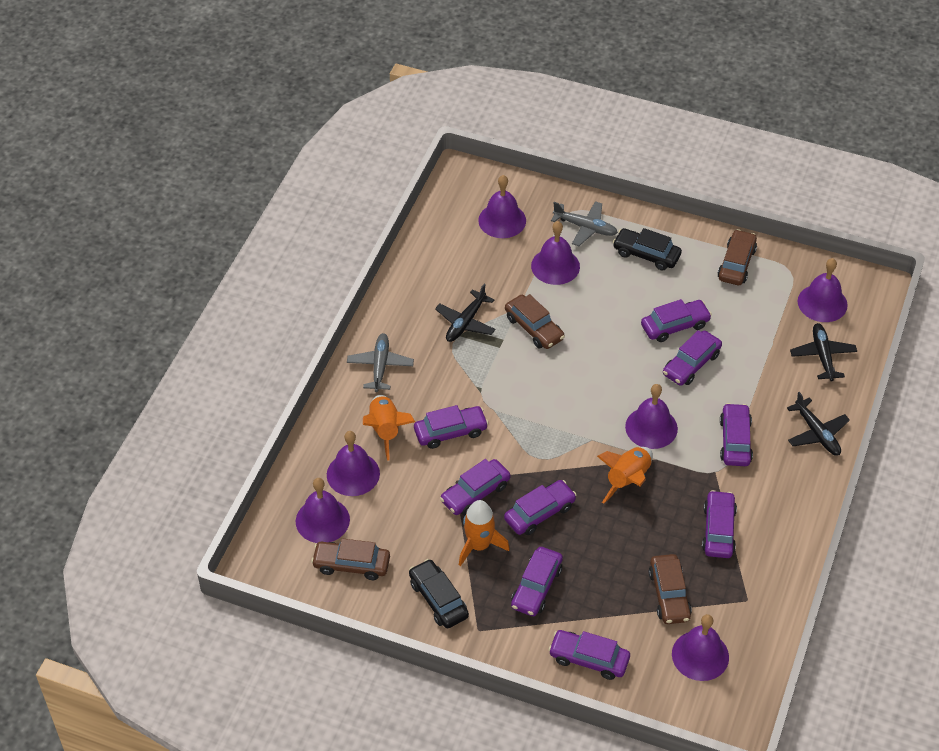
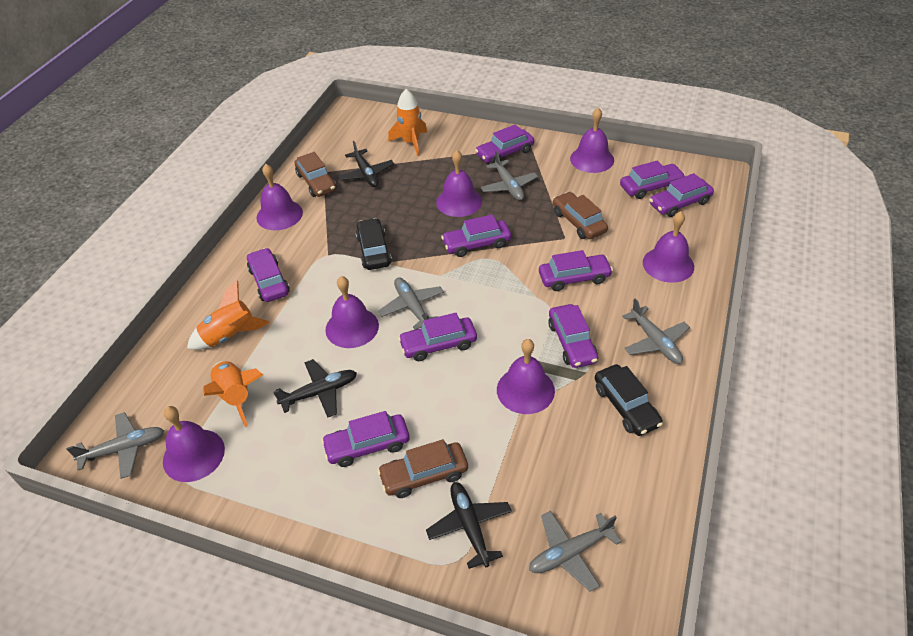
brown car: 4 -> 3
grey plane: 2 -> 5

